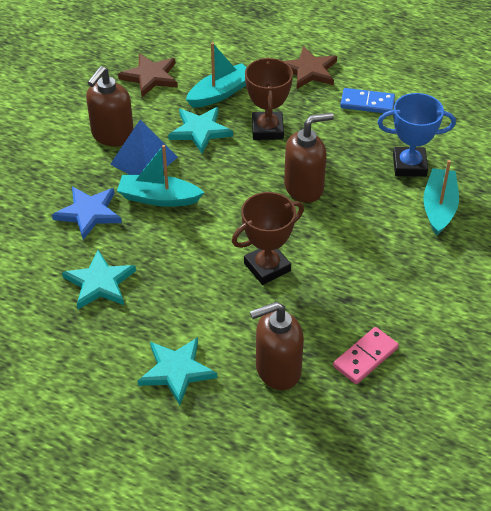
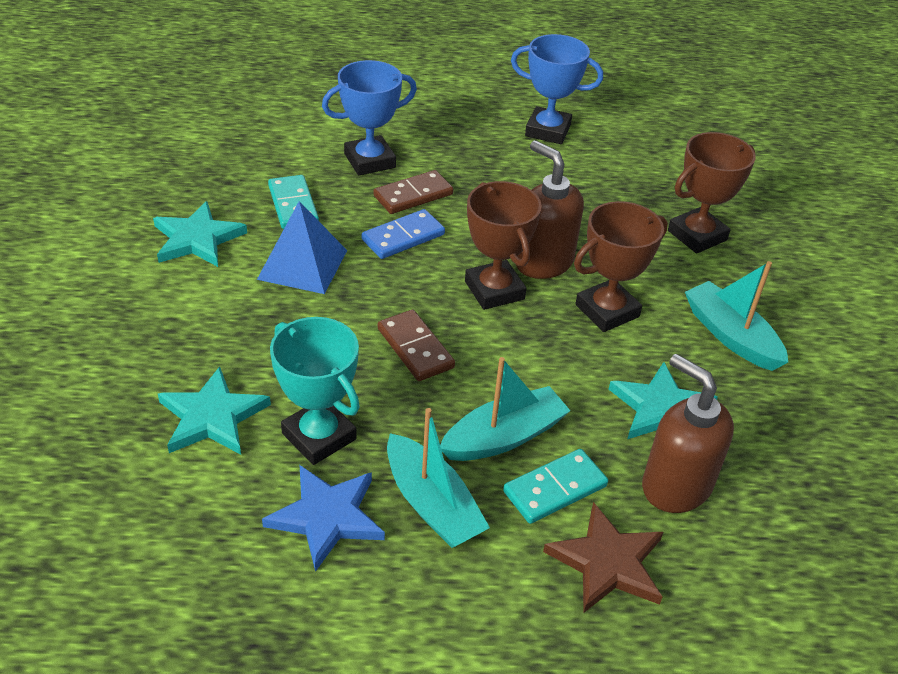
blue trophy: 1 -> 2
brown domino: 0 -> 2
brown soap dispenser: 3 -> 2
brown star: 2 -> 1
brown trophy: 2 -> 3
pink domino: 1 -> 0
turquoise domino: 0 -> 2
turquoise trophy: 0 -> 1

